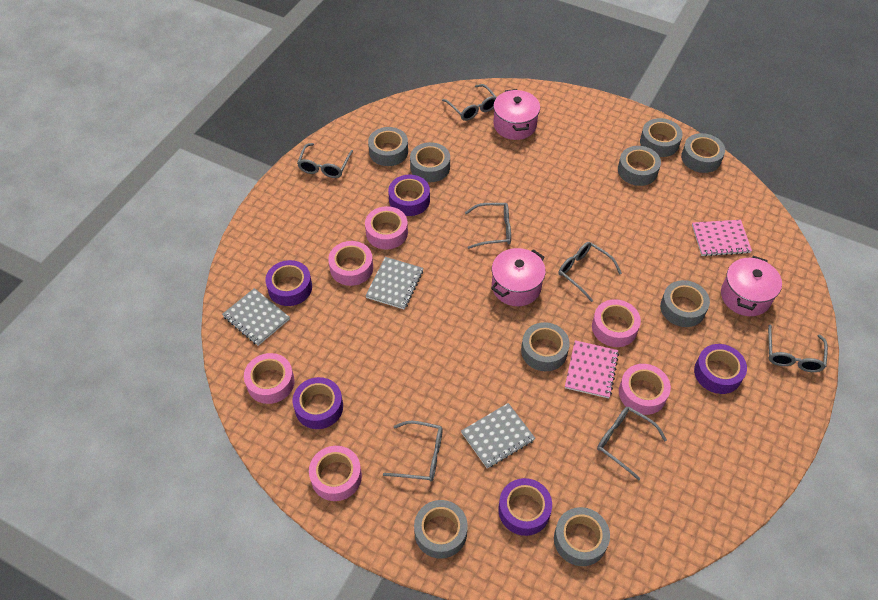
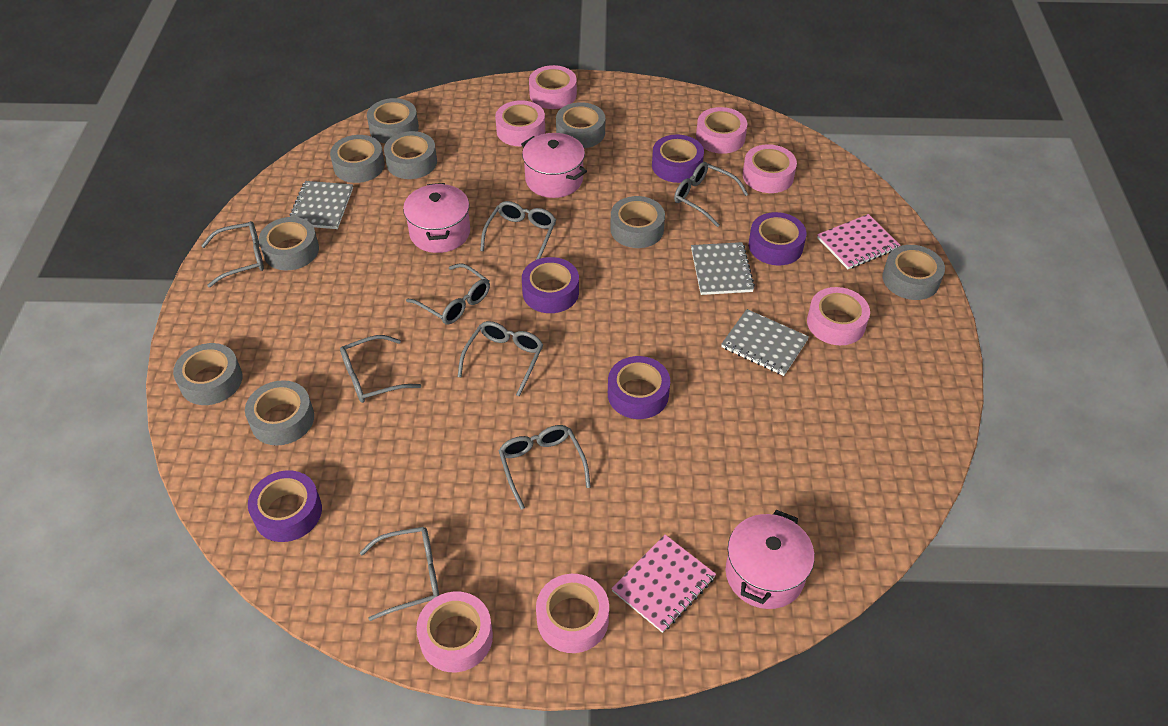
grey glasses: 7 -> 8
pink tape: 6 -> 7

